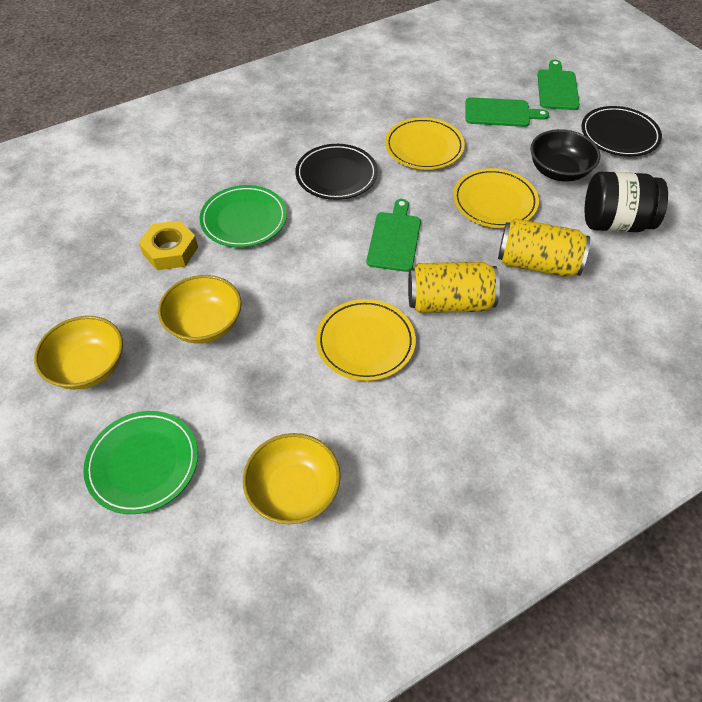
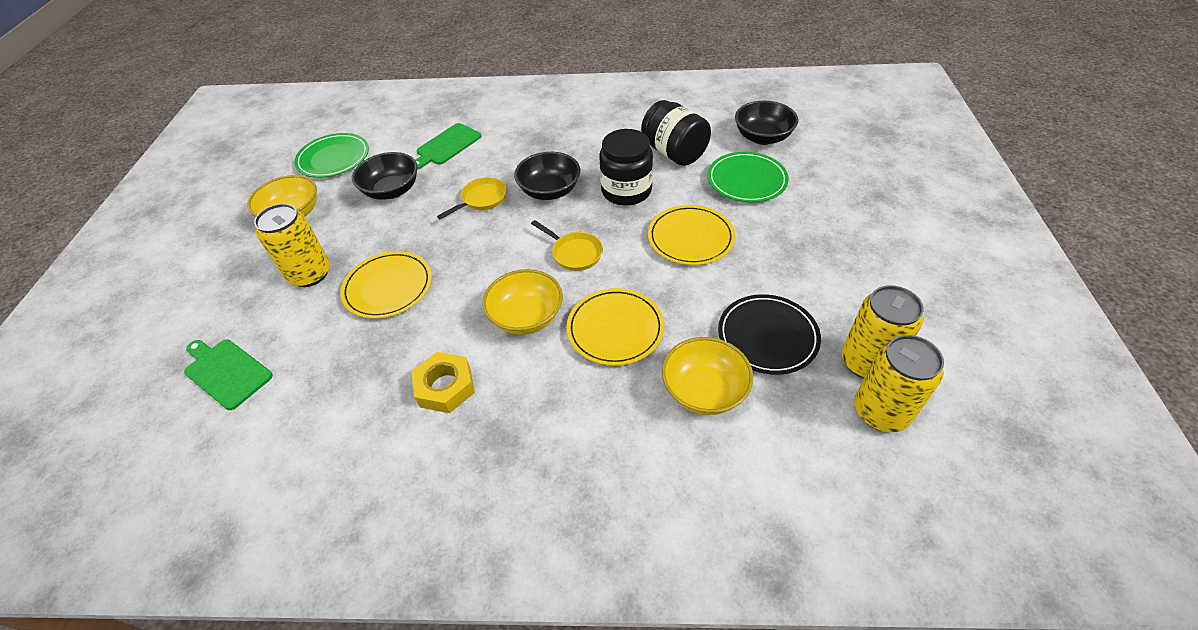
black bowl: 1 -> 3
black jar: 1 -> 2
black plate: 2 -> 1
green cutting board: 3 -> 2
yellow can: 2 -> 3
yellow pan: 0 -> 2

